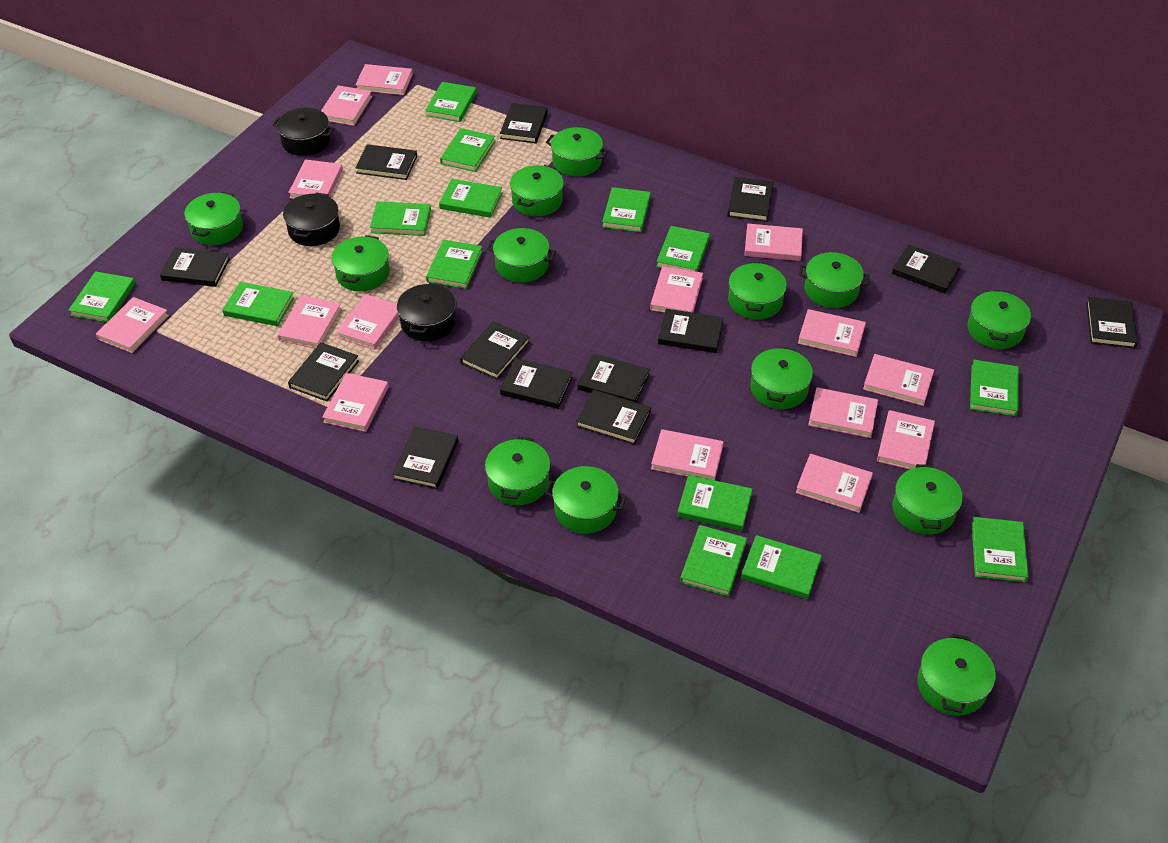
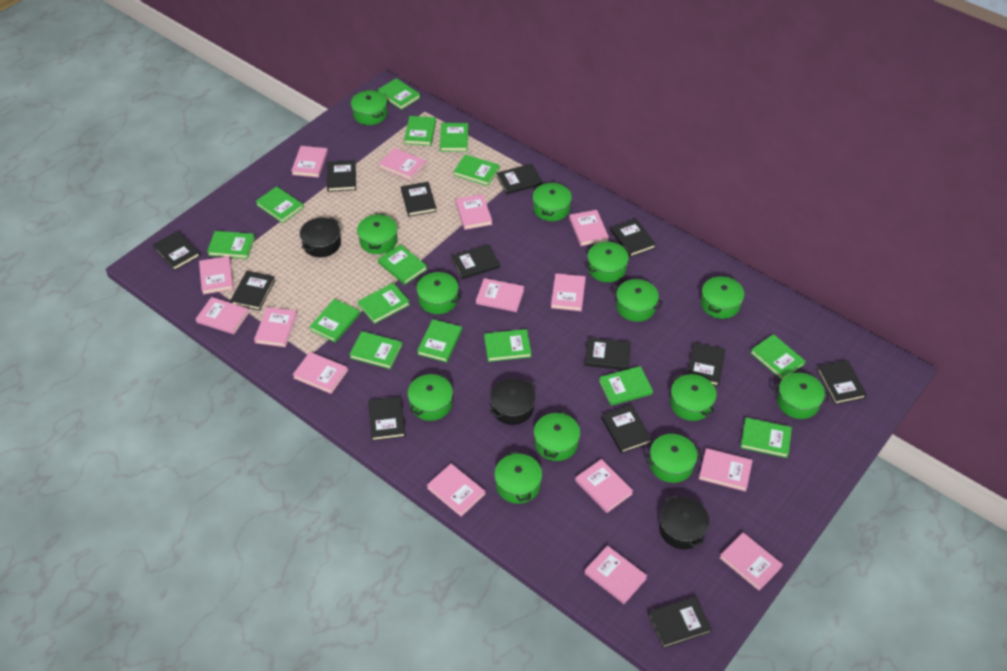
green book: 14 -> 15

